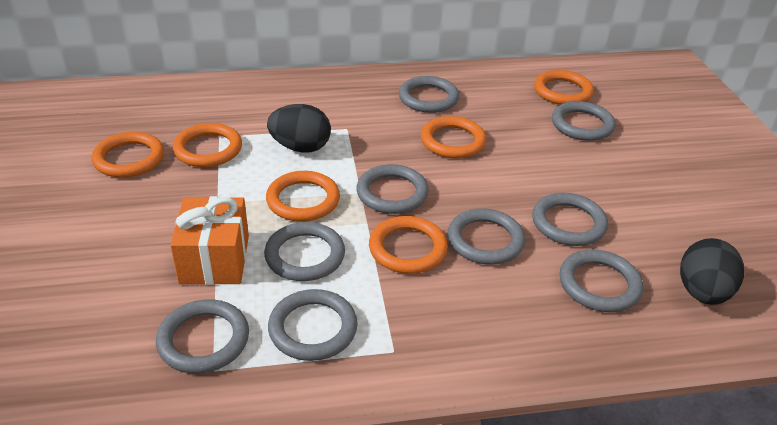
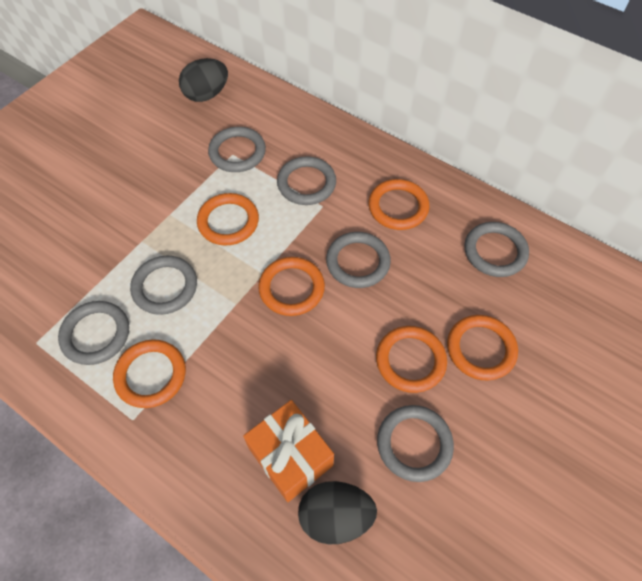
grey ring: 9 -> 7

